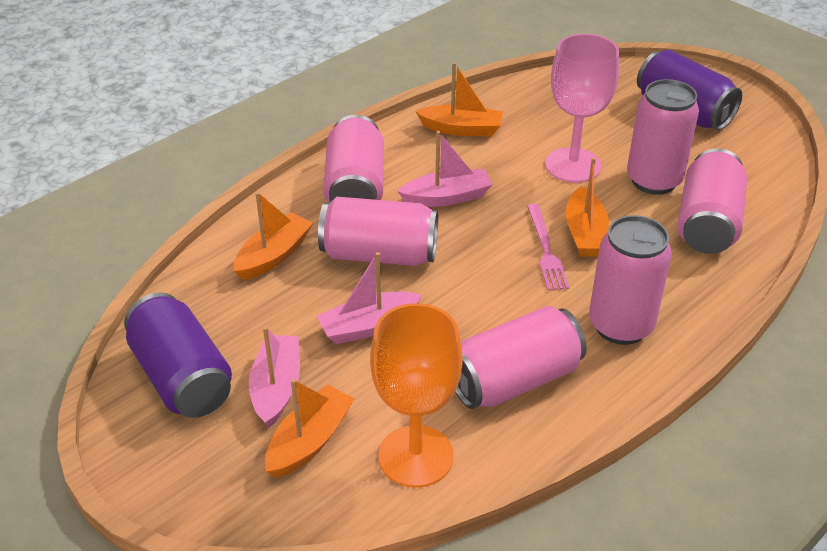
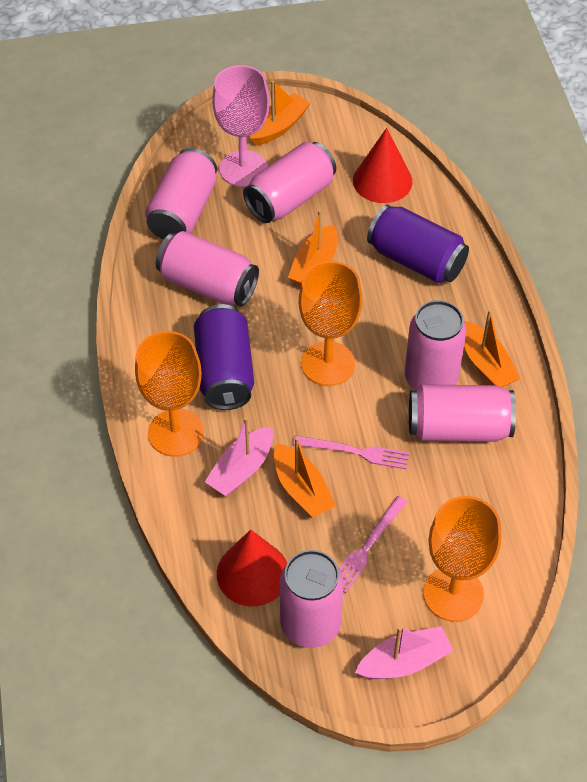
orange goblet: 1 -> 3
pink boat: 3 -> 2
pink fork: 1 -> 2
red cone: 0 -> 2

